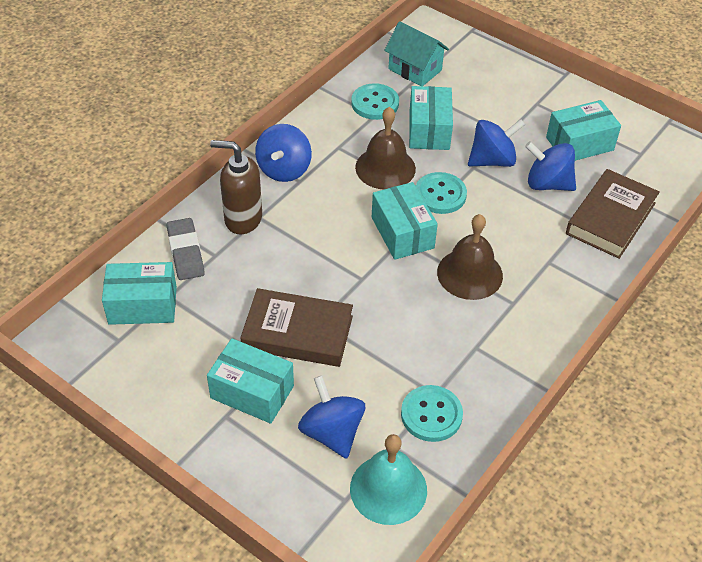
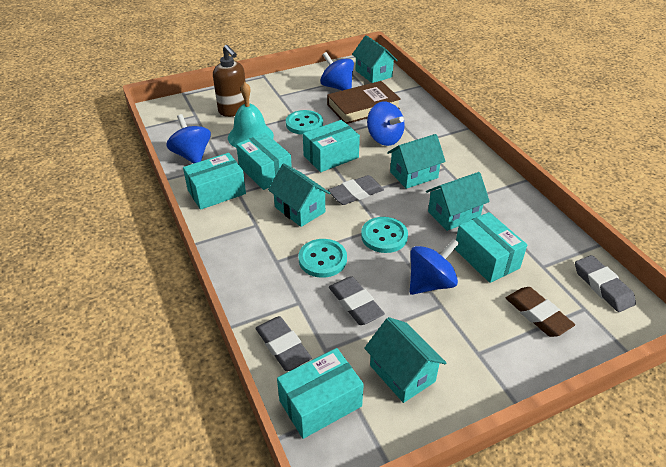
brown bell: 2 -> 0
brown book: 2 -> 1
brown eraser: 0 -> 1
grey eraser: 1 -> 4
turquoise house: 1 -> 5

